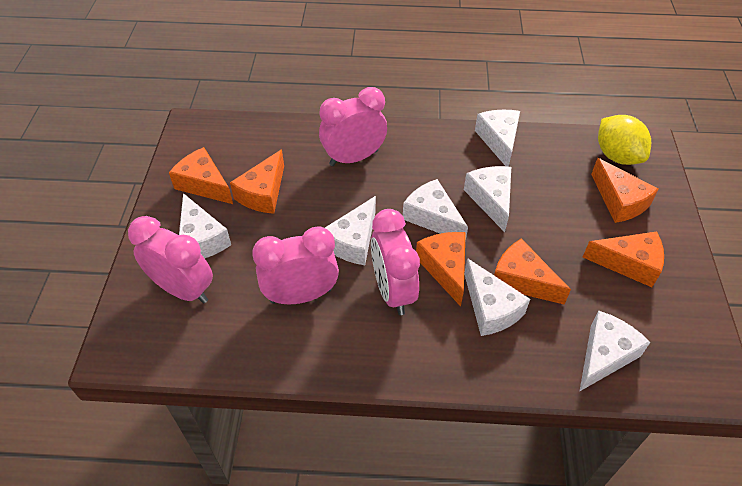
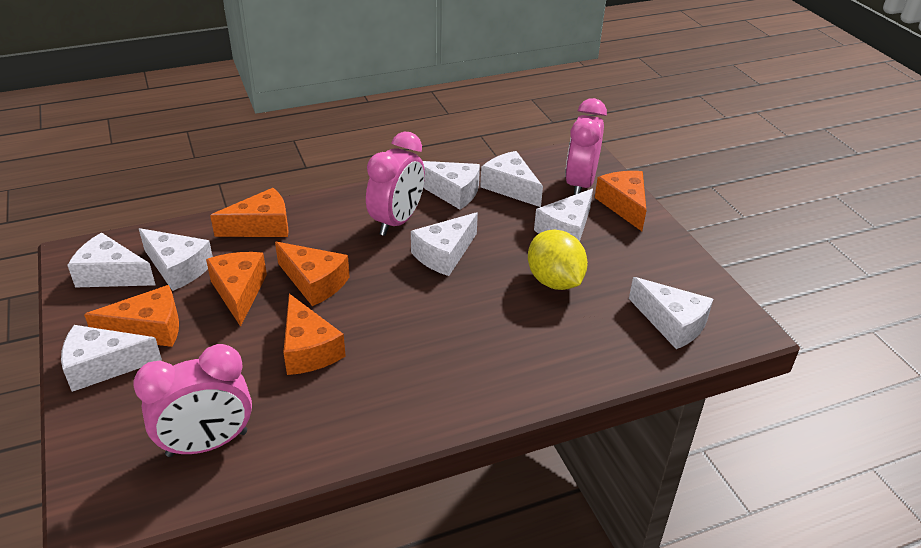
pink clock: 4 -> 3
white cheese: 7 -> 8

